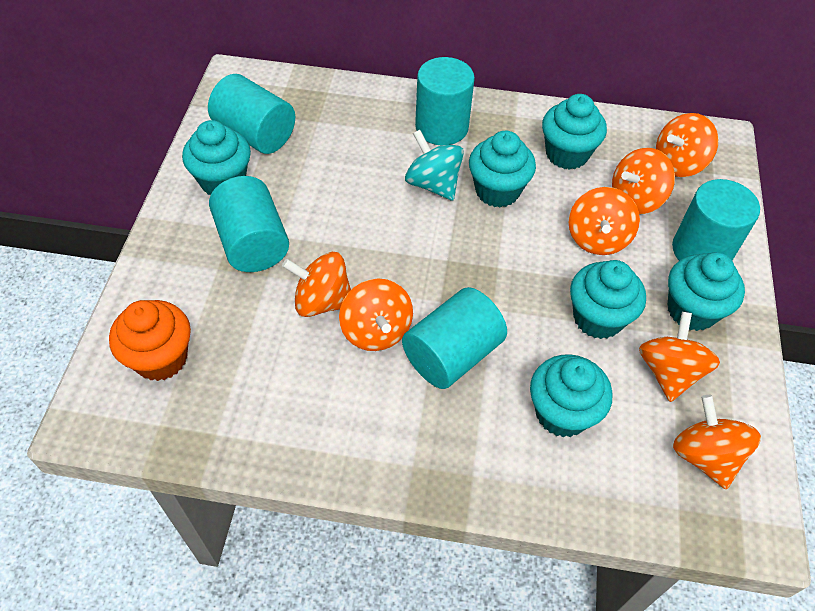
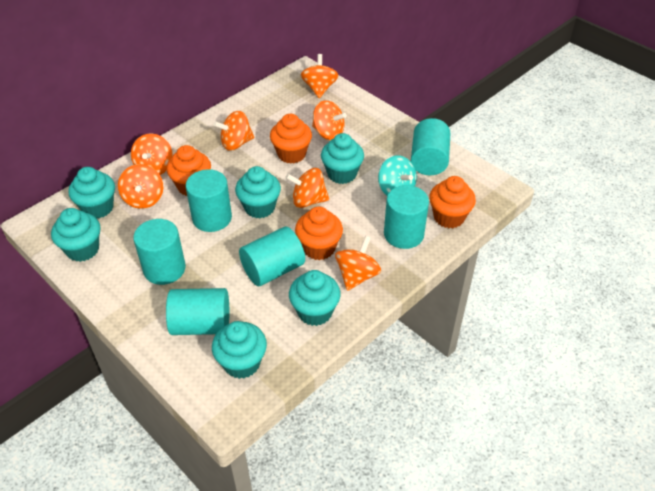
orange cupcake: 1 -> 4
turquoise cylinder: 5 -> 6

